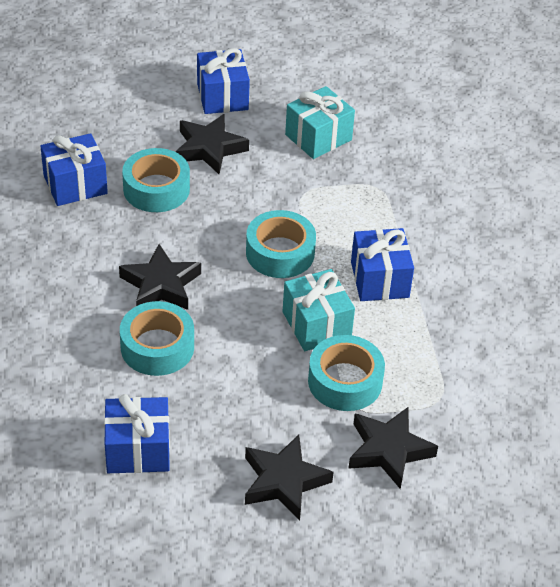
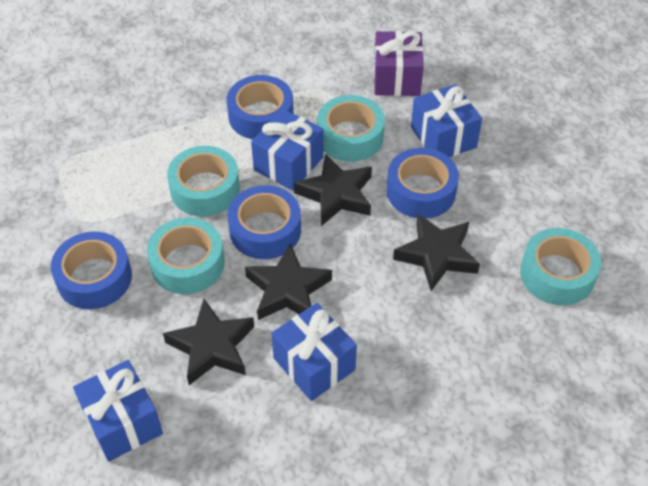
blue tape: 0 -> 4
purple gift: 0 -> 1
turquoise gift: 2 -> 0

